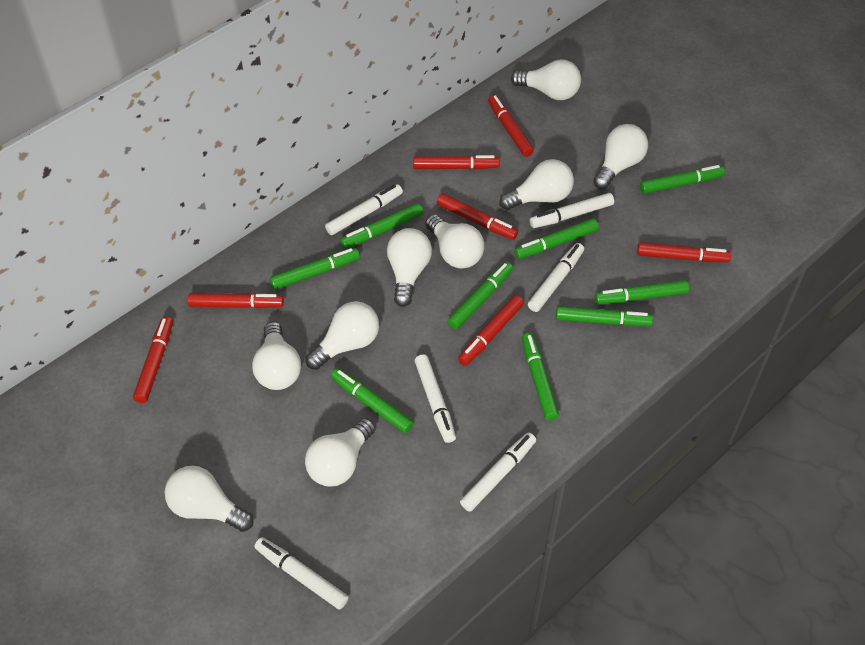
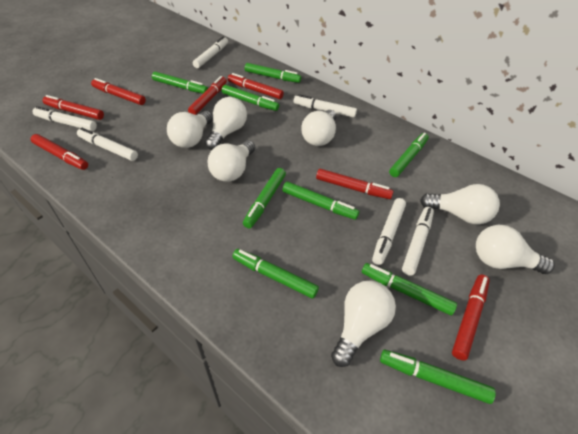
white light bulb: 9 -> 7

